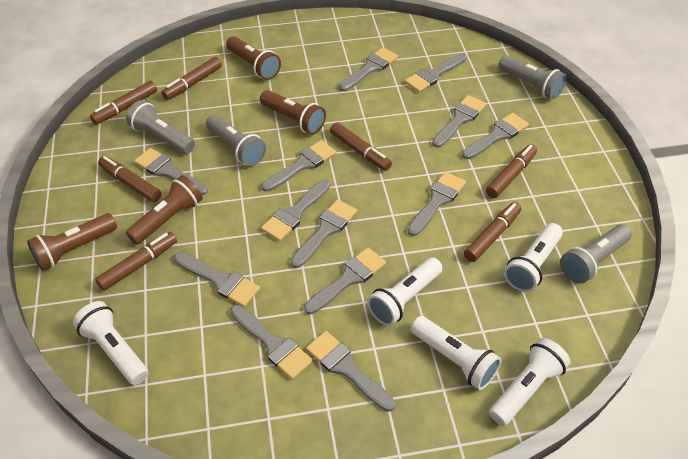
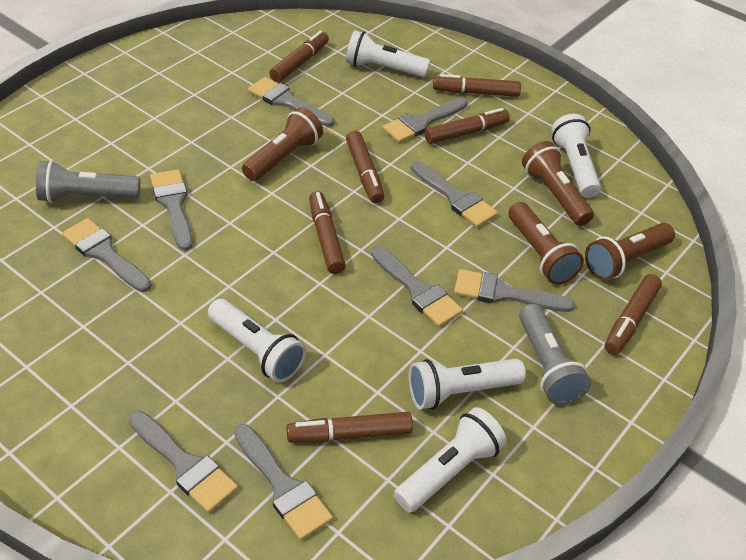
grey brush: 13 -> 9
grey flashlight: 4 -> 2

